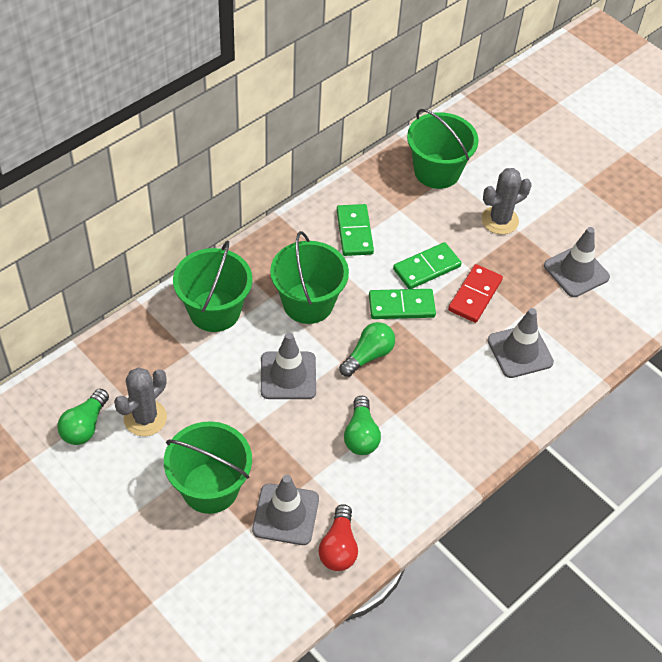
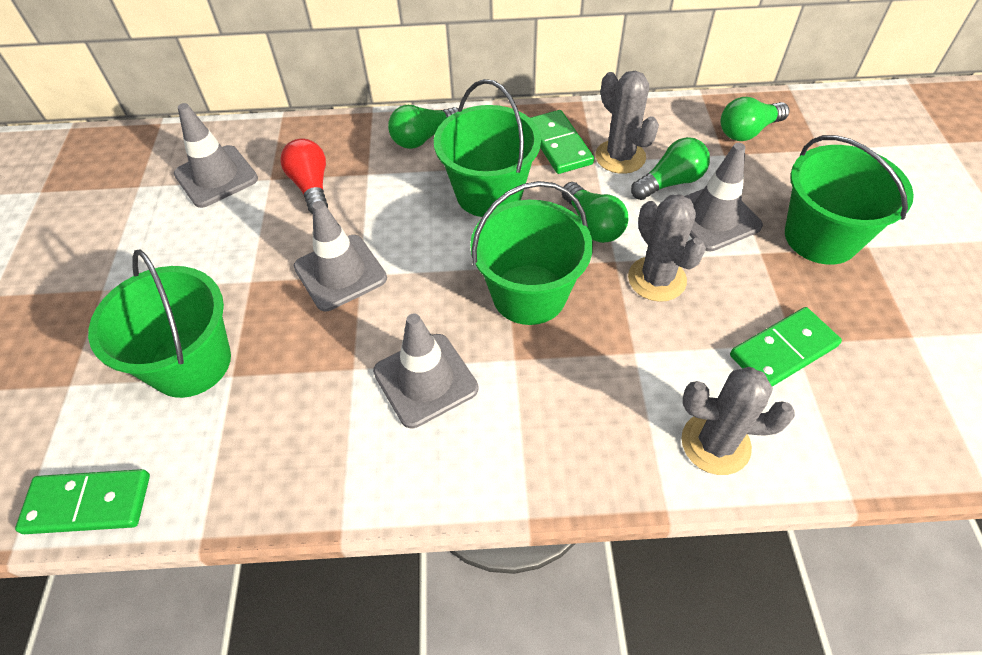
green light bulb: 3 -> 4
grey cactus: 2 -> 3
red domino: 1 -> 0

